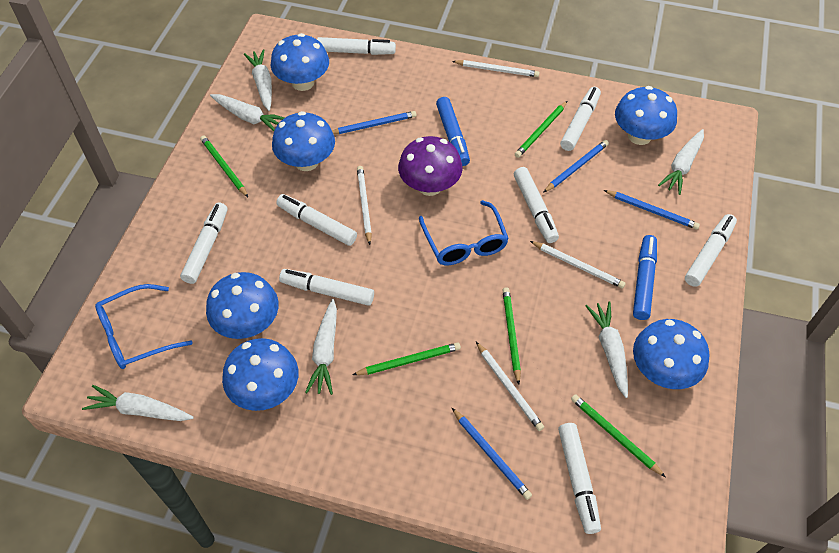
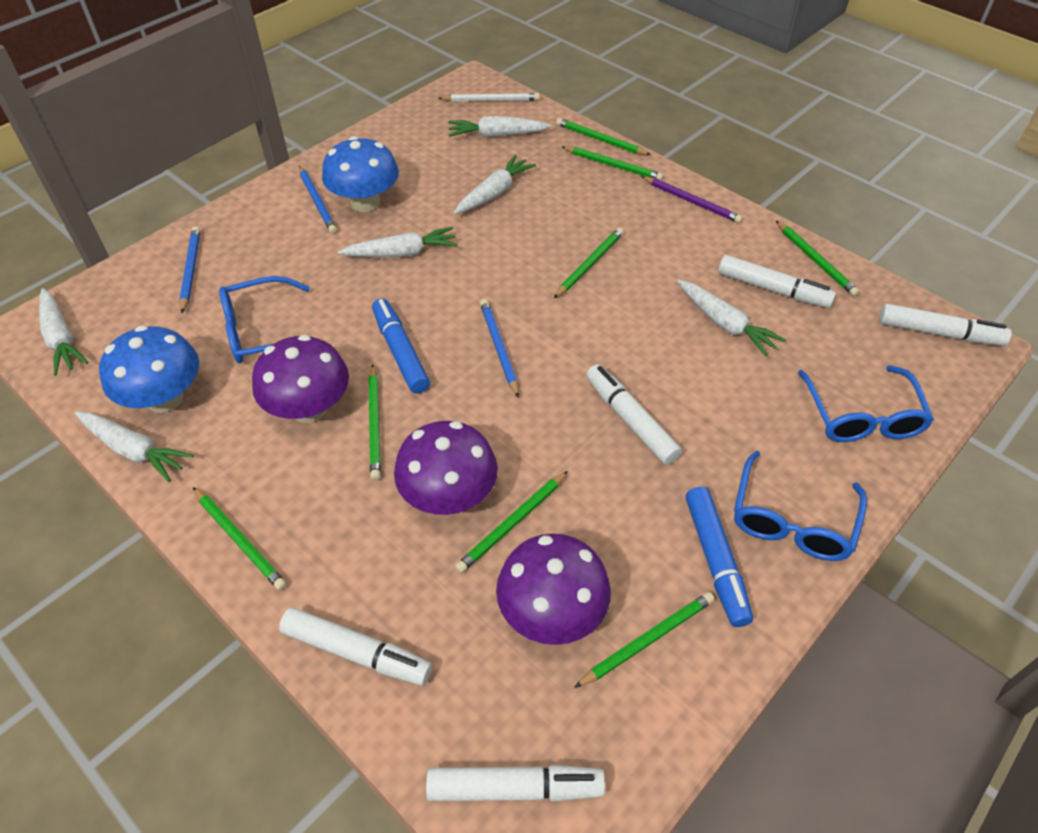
blue glasses: 2 -> 3
blue mushroom: 6 -> 2
blue pencil: 4 -> 3
green pencil: 5 -> 8
purple mushroom: 1 -> 3
purple pencil: 0 -> 1
white marker: 8 -> 5
white pencil: 4 -> 1

